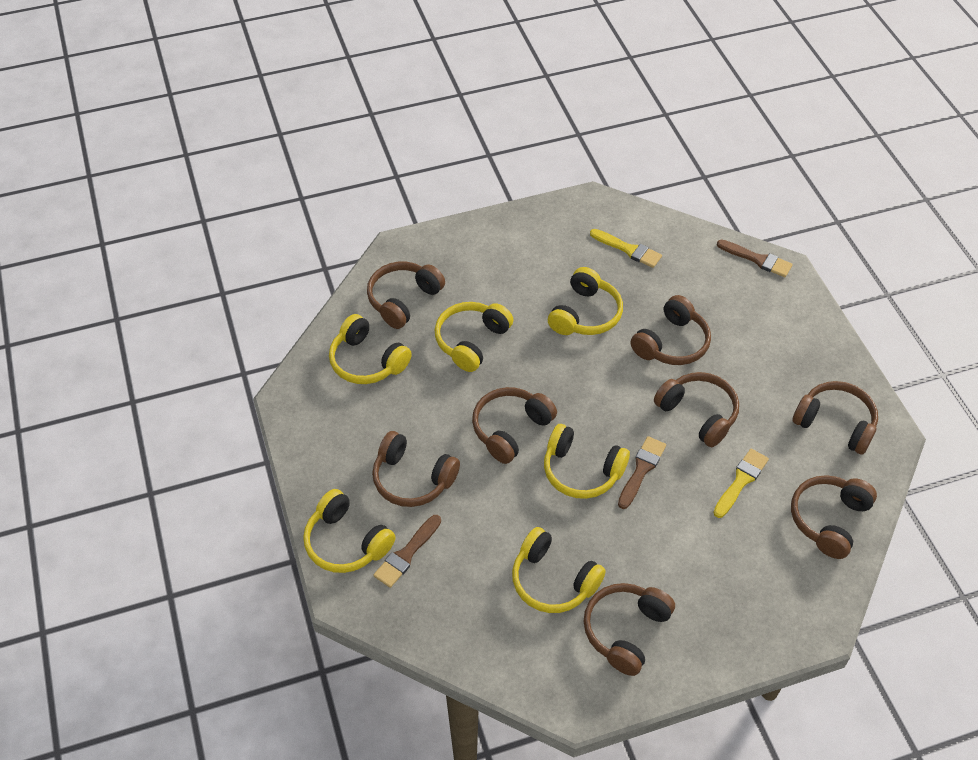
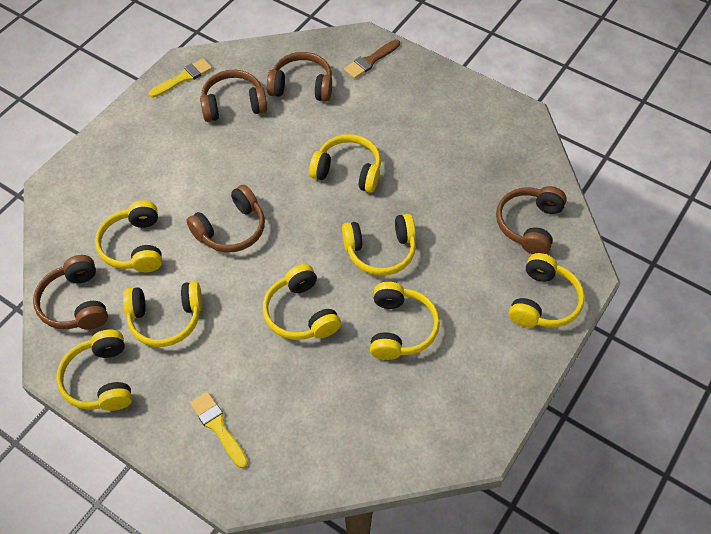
brown brush: 3 -> 1
brown headphones: 8 -> 5
yellow headphones: 6 -> 8

